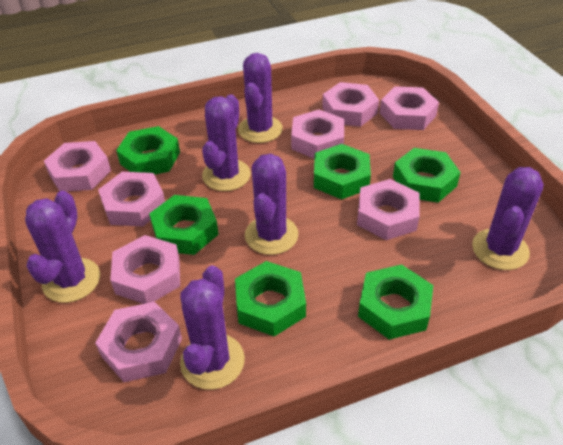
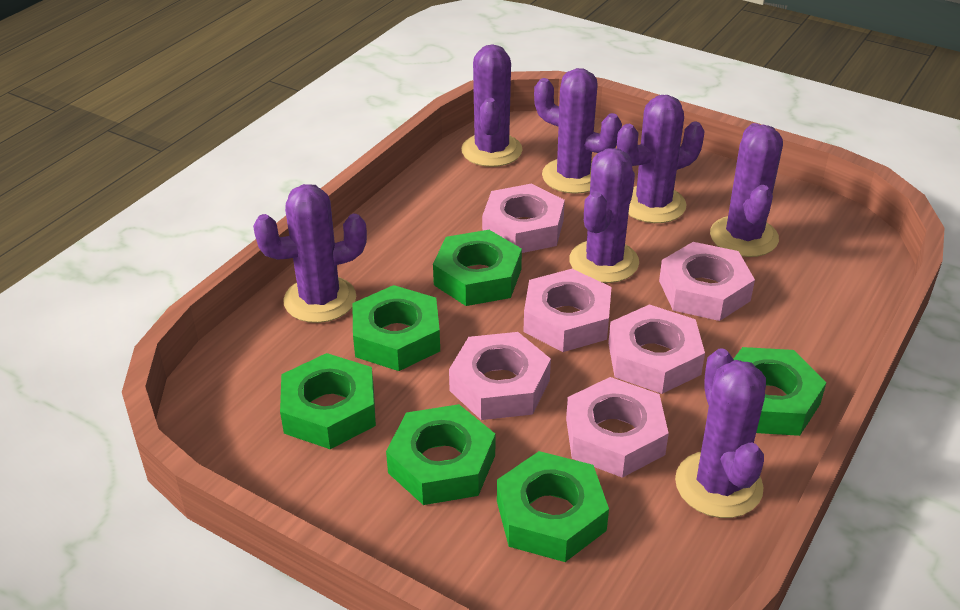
pink nut: 8 -> 6
purple cactus: 6 -> 7

